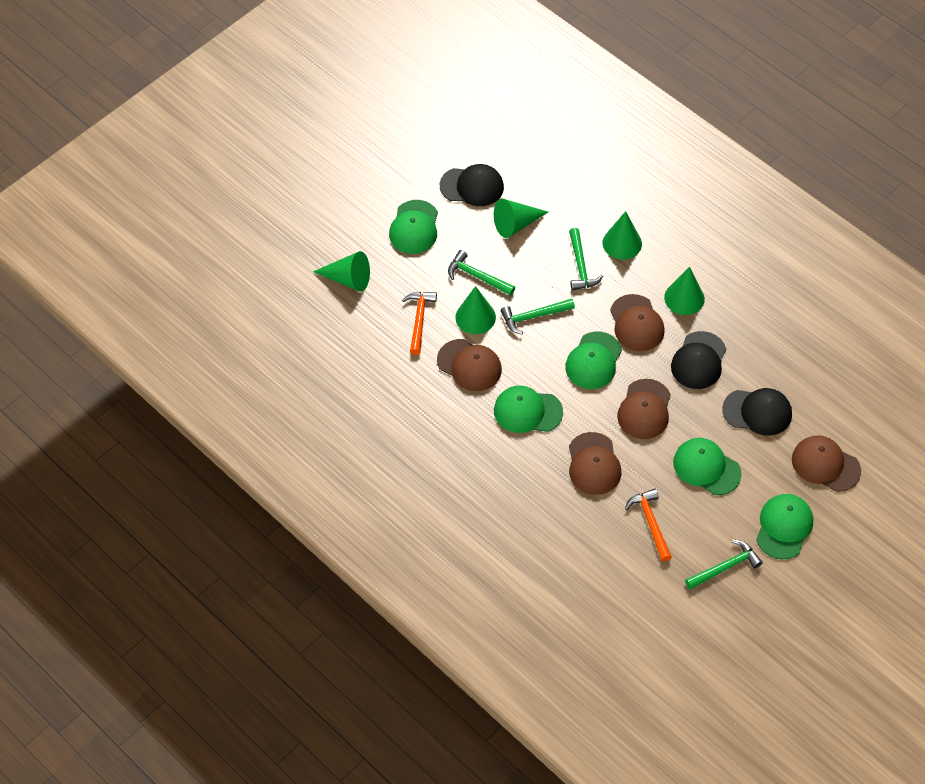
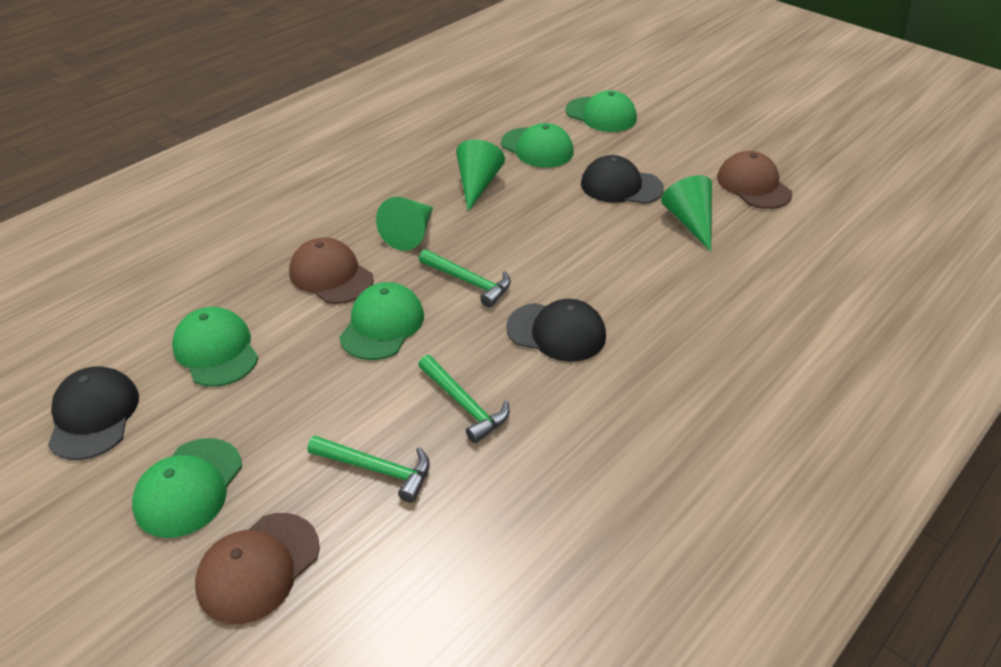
brown cap: 5 -> 3
green cone: 5 -> 3
green hammer: 4 -> 3
orange hammer: 2 -> 0

